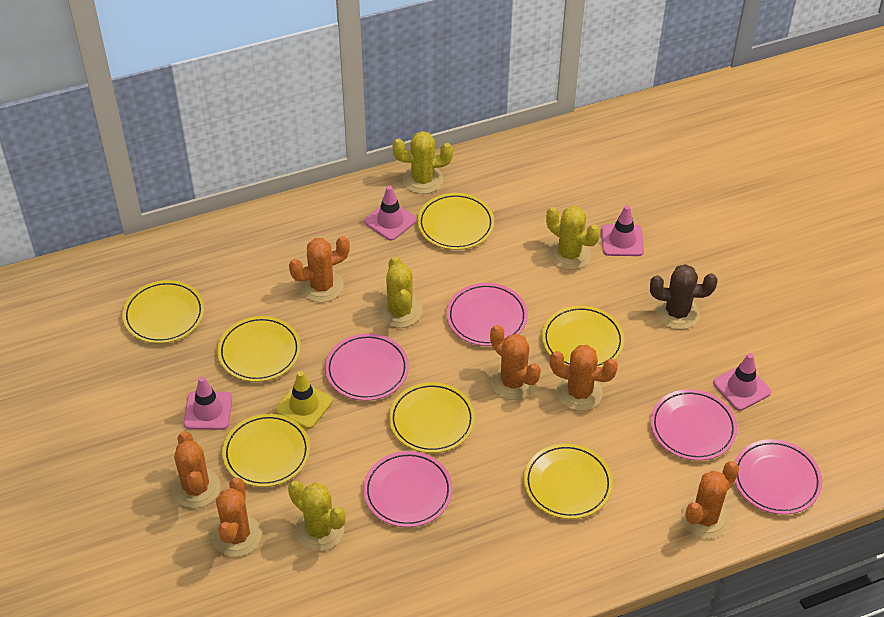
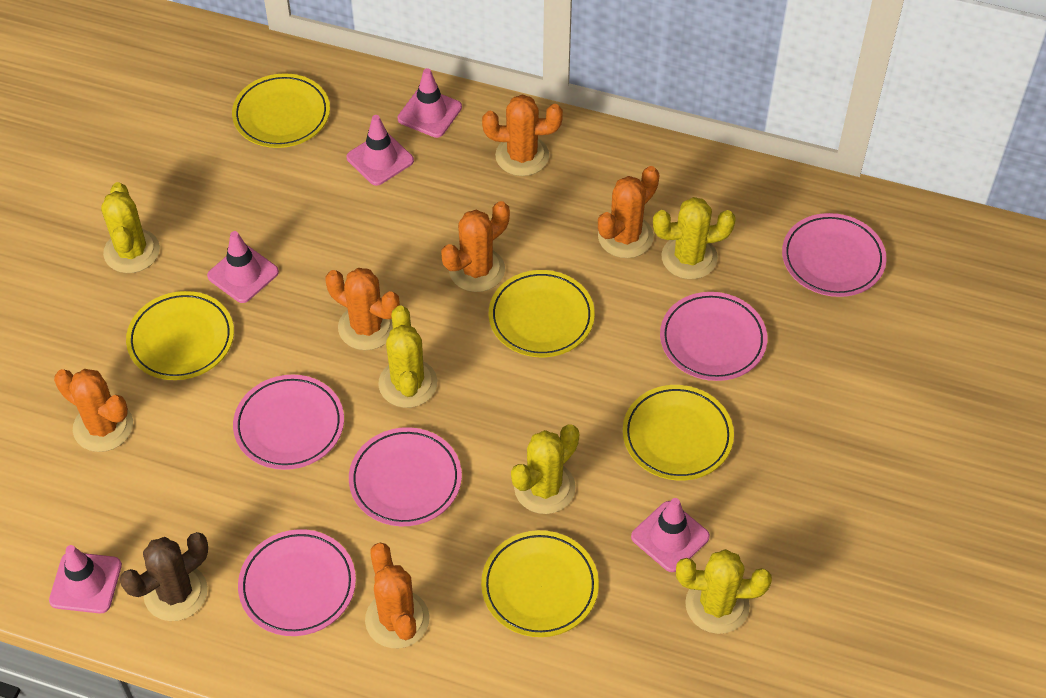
pink traffic cone: 4 -> 5
yellow cactus: 4 -> 5
yellow plate: 7 -> 5
yellow traffic cone: 1 -> 0

